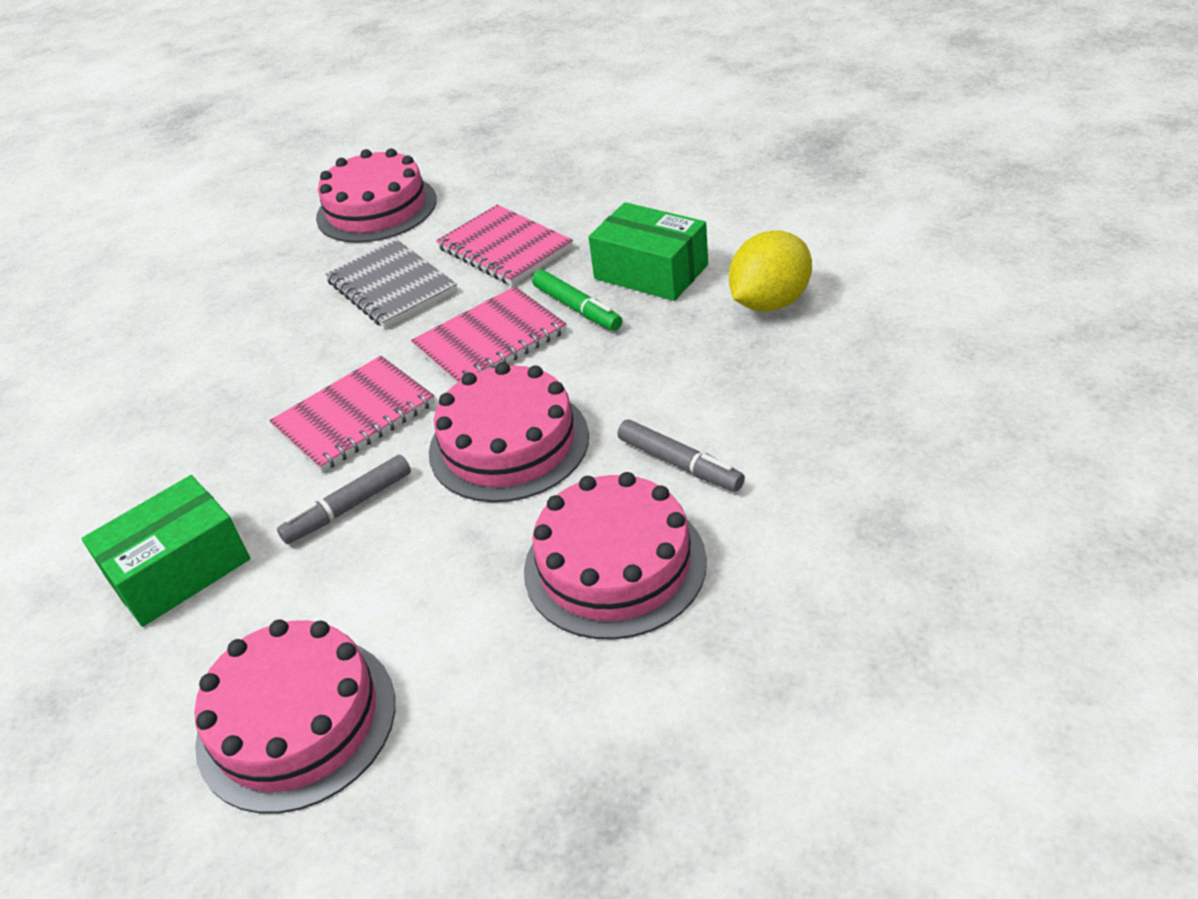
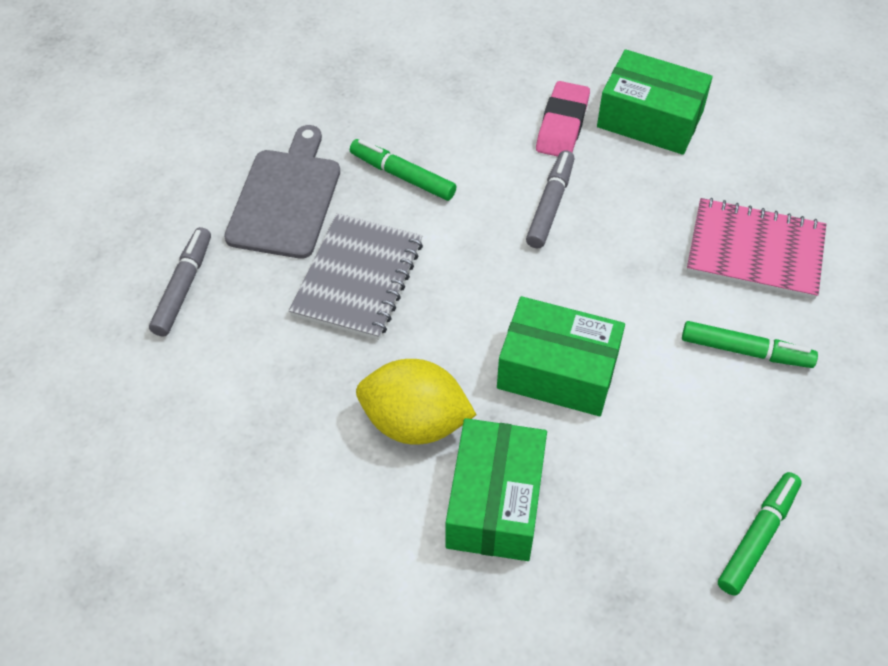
green box: 2 -> 3
green marker: 1 -> 3
grey cutting board: 0 -> 1
pink cake: 4 -> 0
pink eraser: 0 -> 1
pink notebook: 3 -> 1

